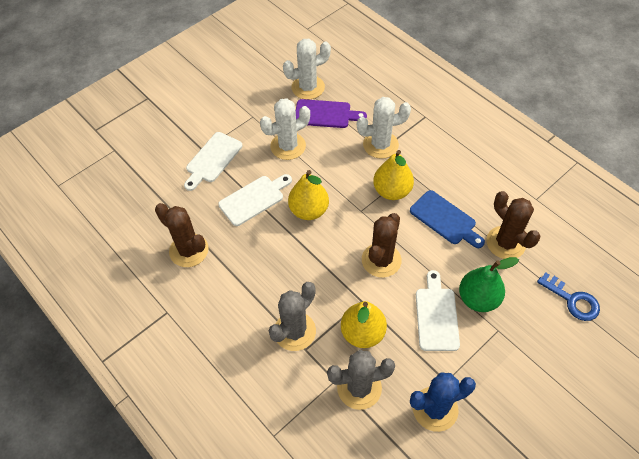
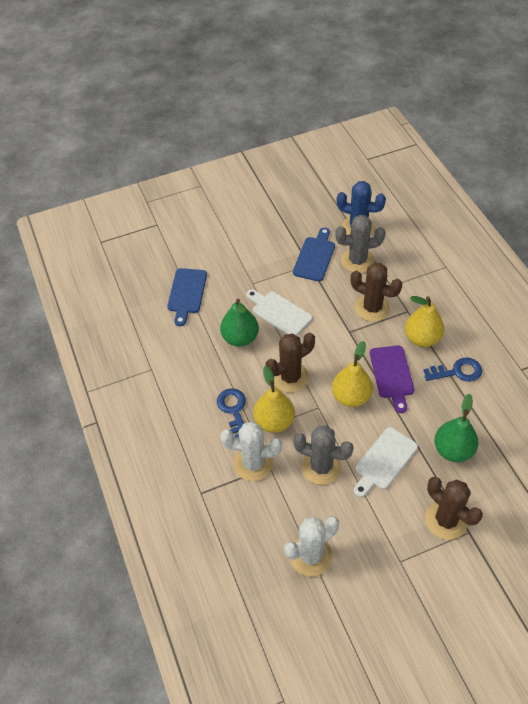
blue cutting board: 1 -> 2
blue key: 1 -> 2
green pear: 1 -> 2
white cactus: 3 -> 2
white cutting board: 3 -> 2

